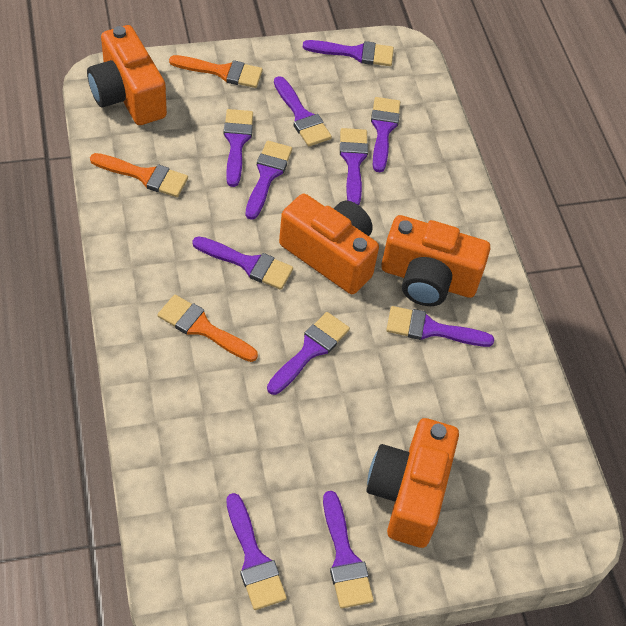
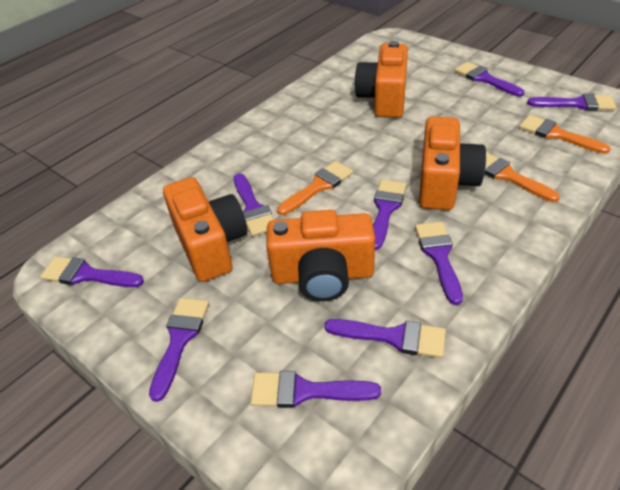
purple brush: 11 -> 9

